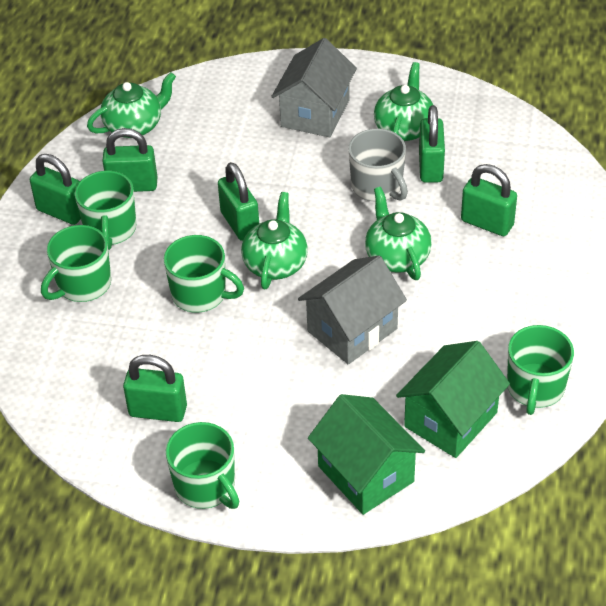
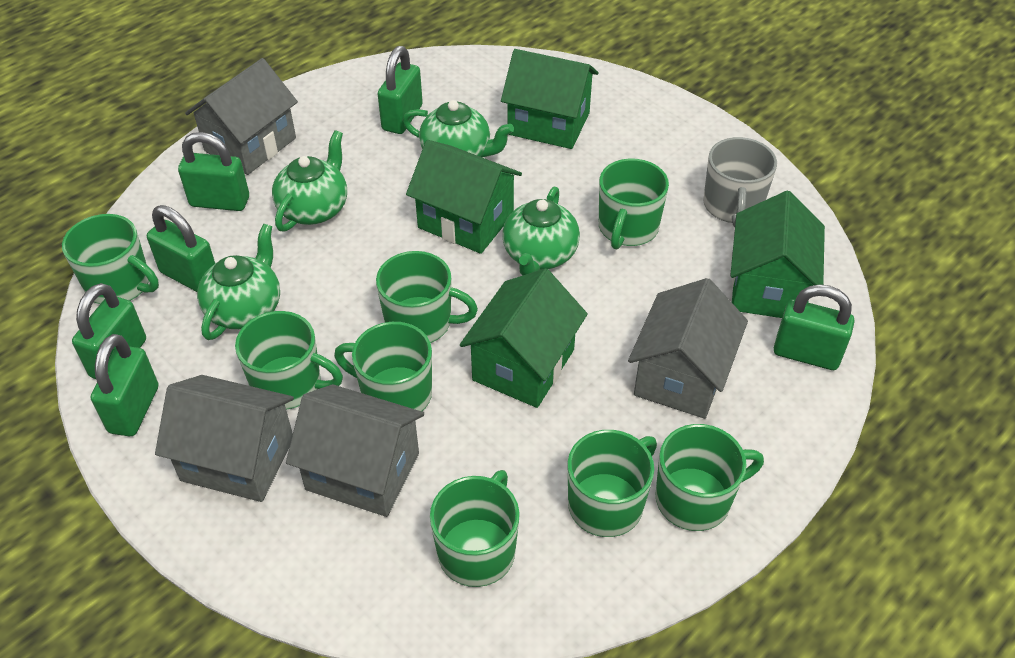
green house: 2 -> 4
green mug: 5 -> 8
grey house: 2 -> 4

